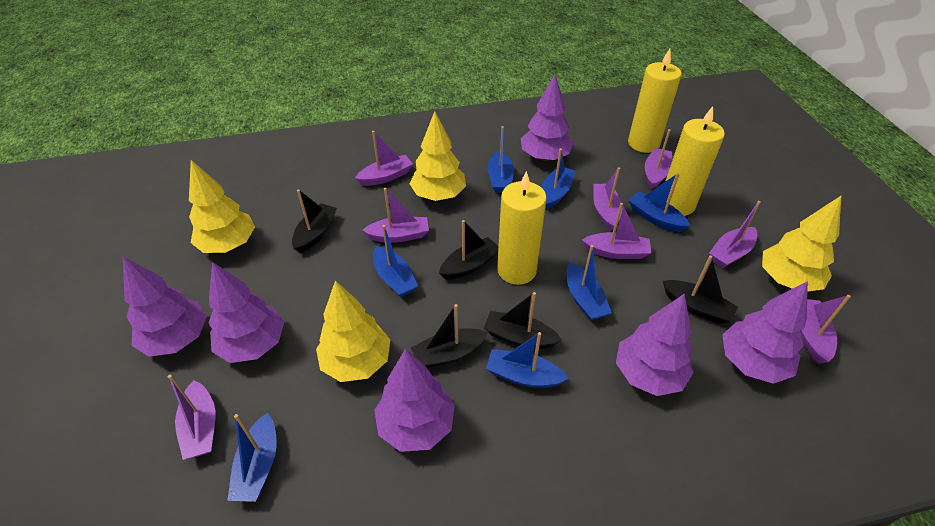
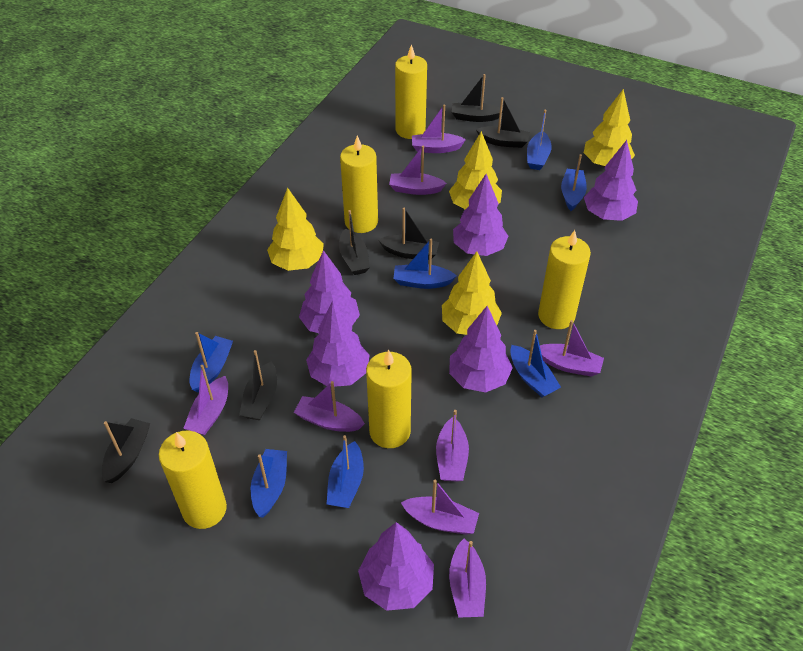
black boat: 5 -> 6
yellow candle: 3 -> 5

